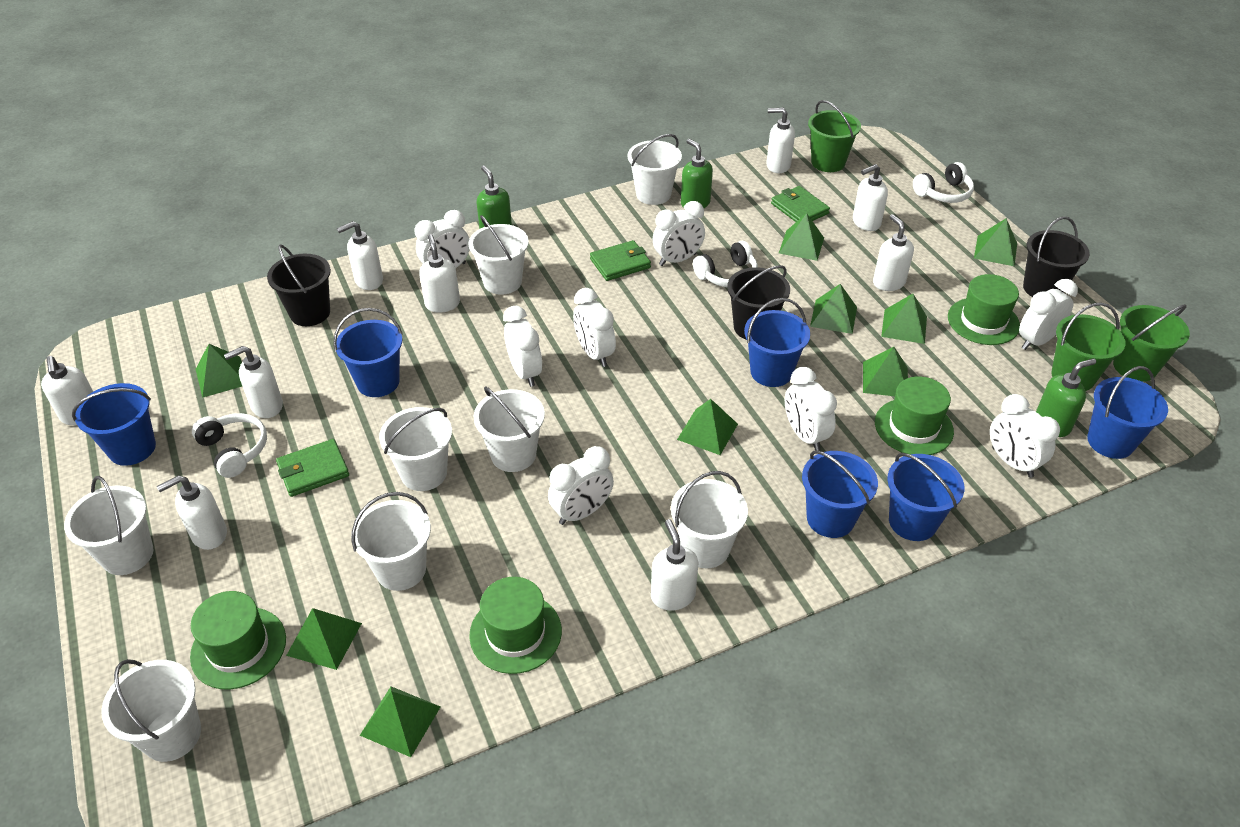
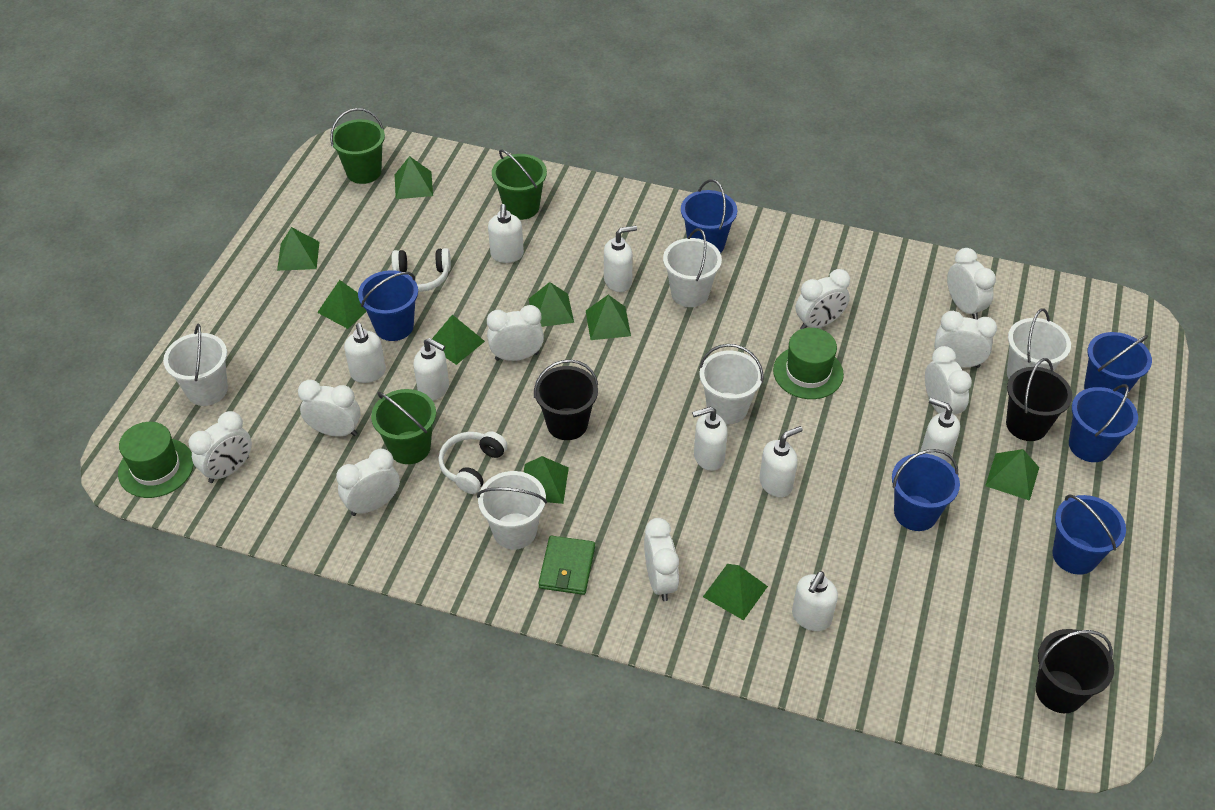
green hat: 4 -> 2
green soap dispenser: 3 -> 0
green wallet: 3 -> 1
white bucket: 8 -> 5
white clock: 8 -> 9
white headphones: 3 -> 2
white soap dispenser: 9 -> 8

